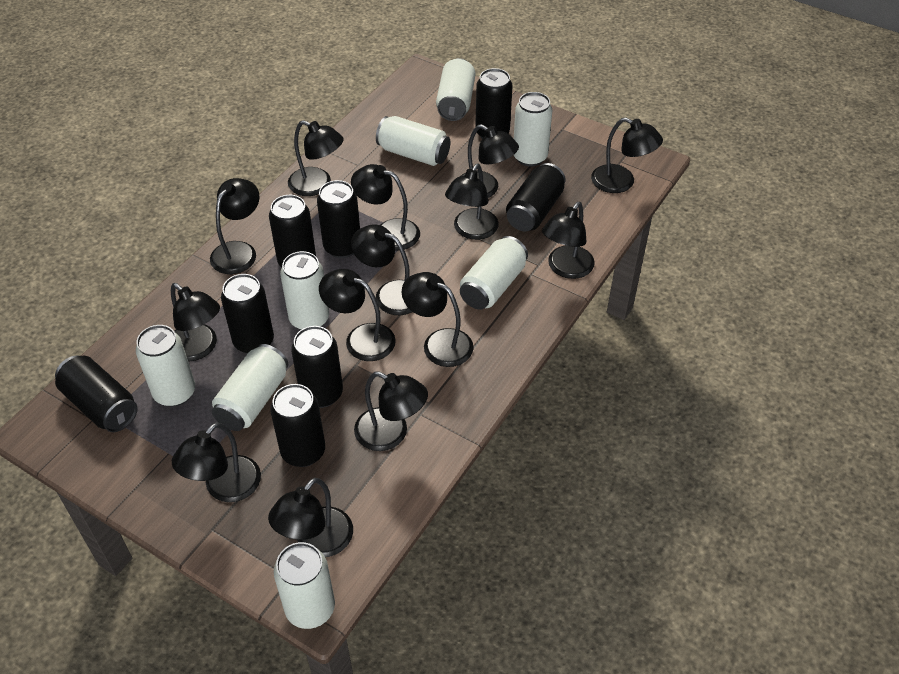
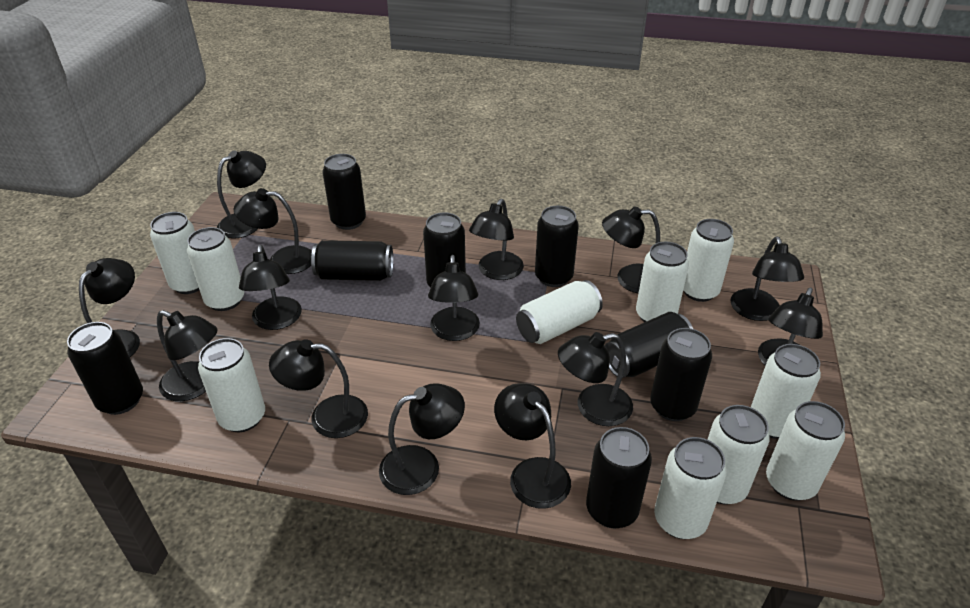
white can: 8 -> 10

